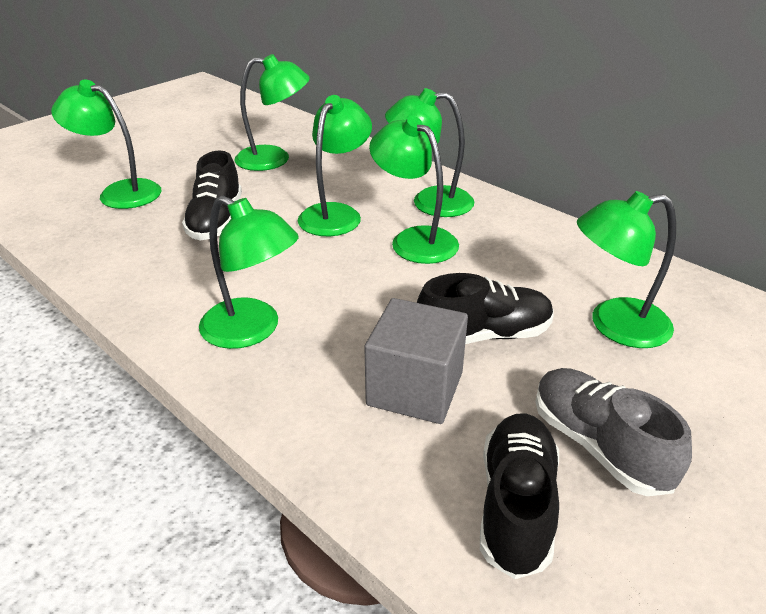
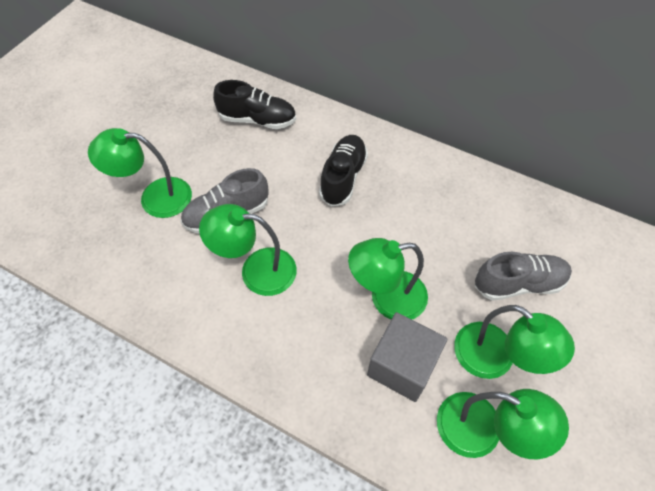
black shoe: 3 -> 2
green lamp: 7 -> 5
grey shoe: 1 -> 2

